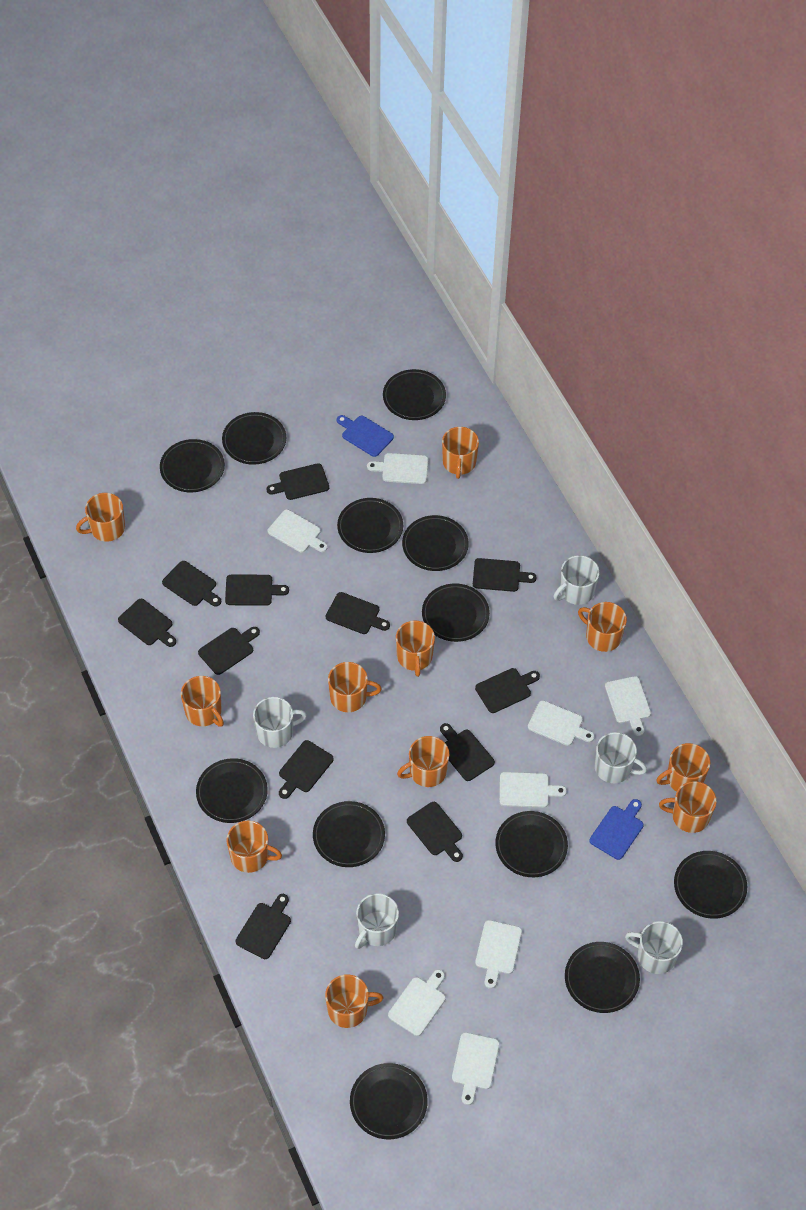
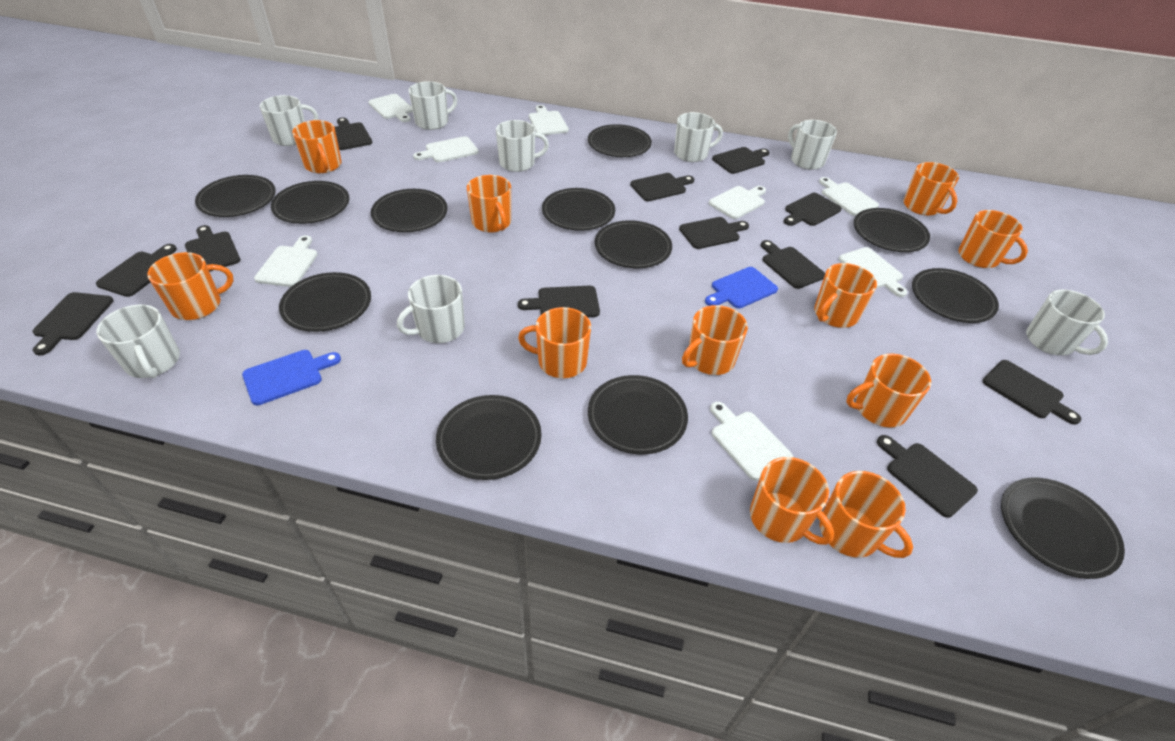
white mug: 5 -> 8

